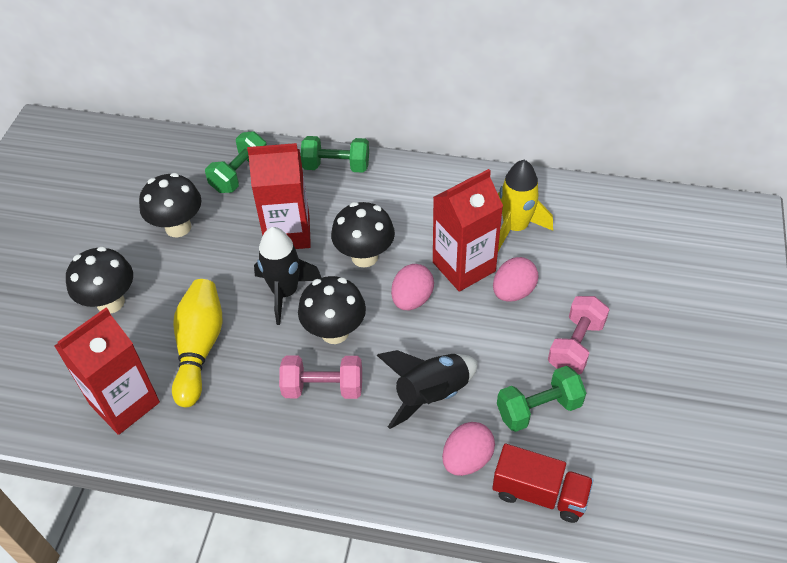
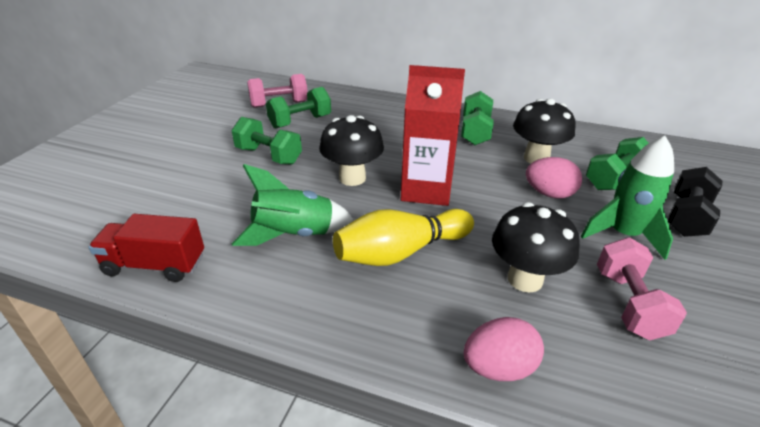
black dumbbell: 0 -> 1
black mushroom: 4 -> 3
black rocket: 2 -> 0
green dumbbell: 3 -> 4
green rocket: 0 -> 2
pink egg: 3 -> 2
red carton: 3 -> 1
yellow rocket: 1 -> 0

